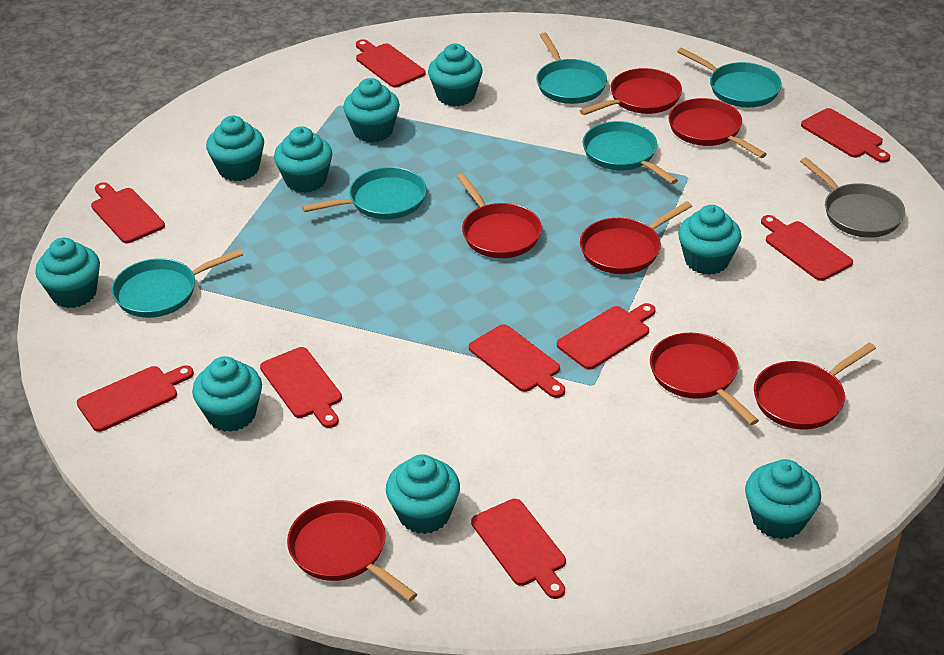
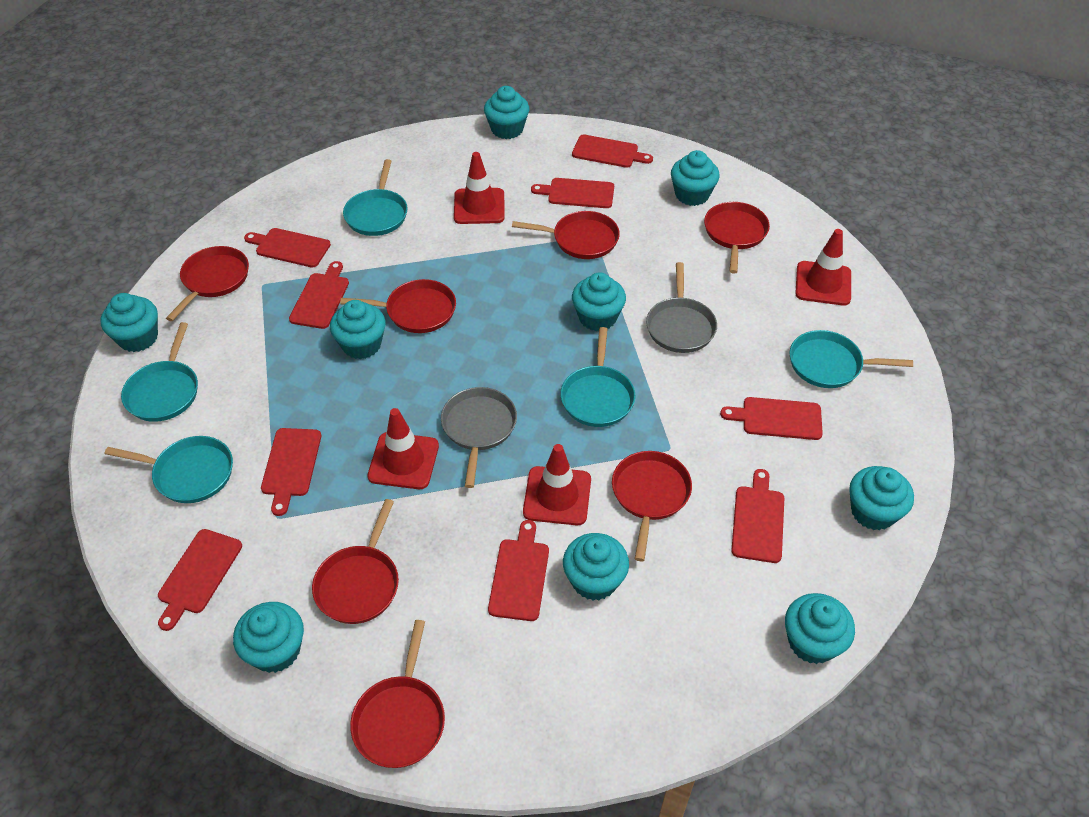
grey pan: 1 -> 2
red traffic cone: 0 -> 4

